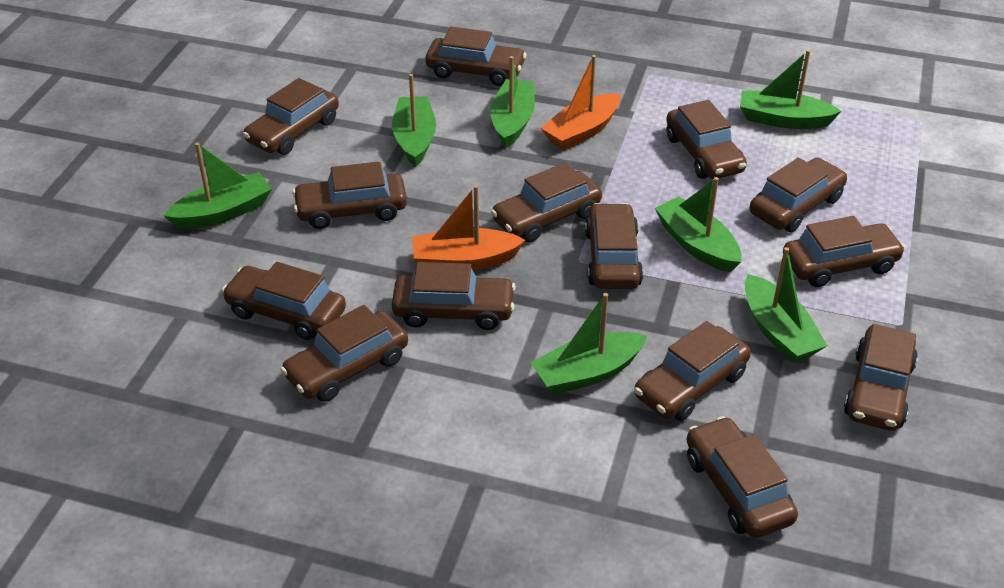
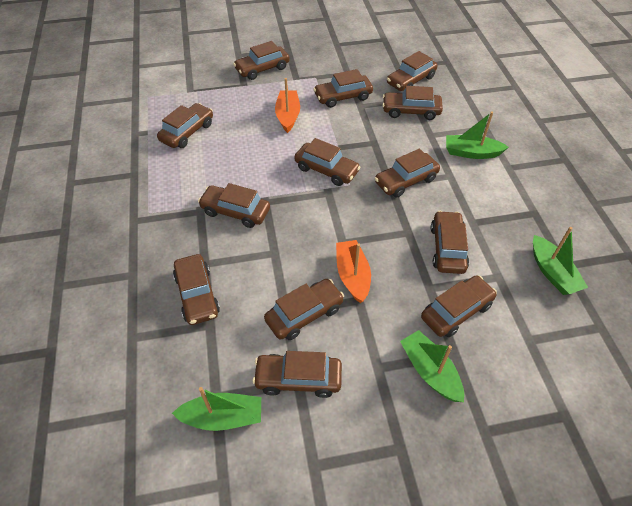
brown car: 14 -> 13
green boat: 7 -> 4

